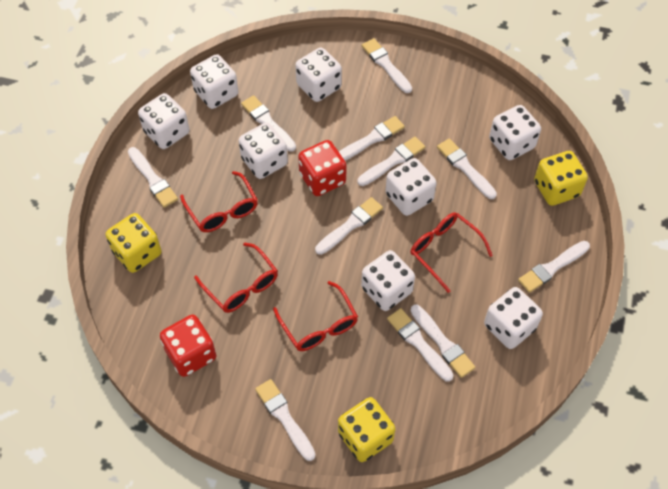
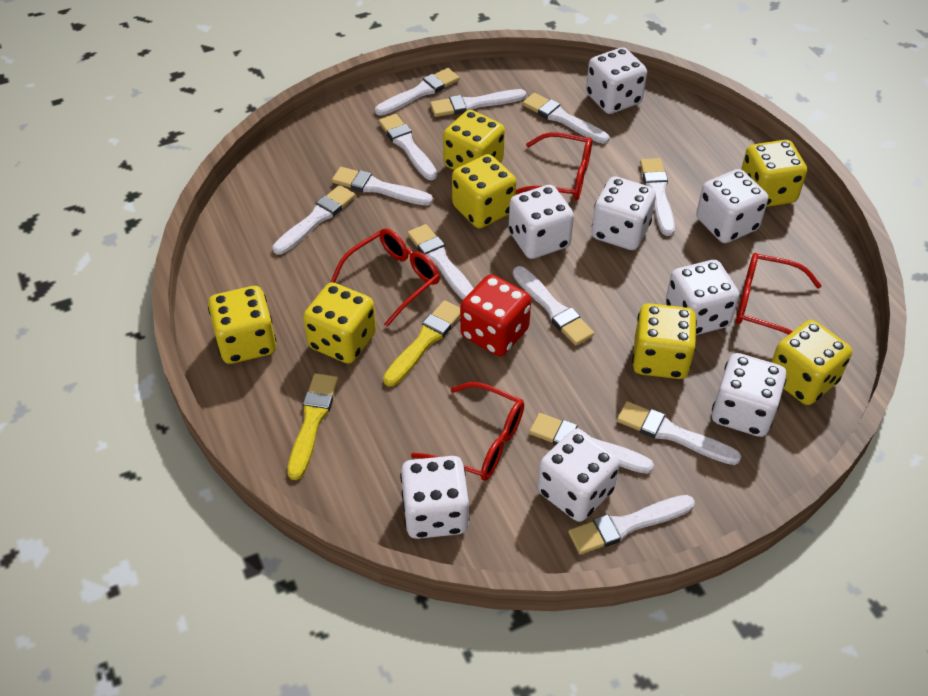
red dice: 2 -> 1
white brush: 11 -> 12
yellow brush: 0 -> 2
yellow dice: 3 -> 7

